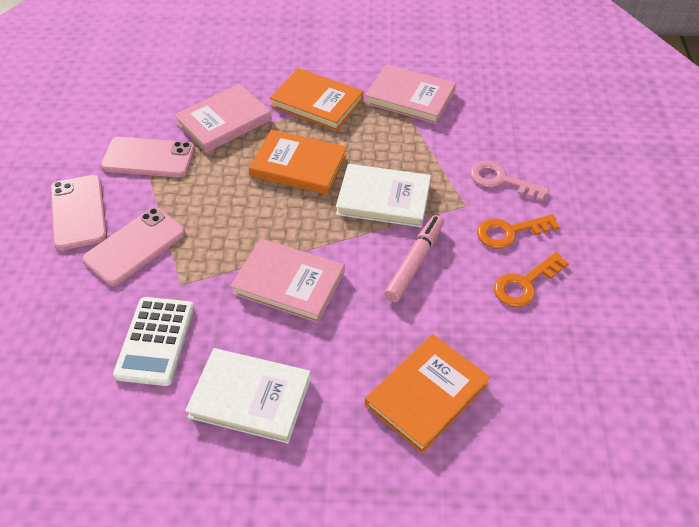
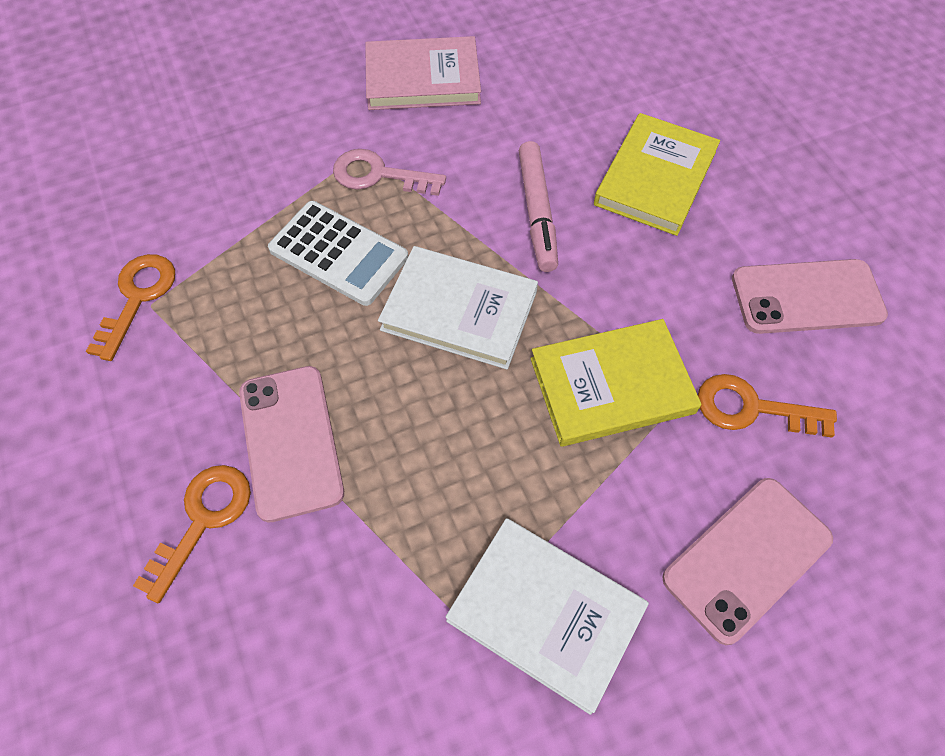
orange book: 3 -> 0
orange key: 2 -> 3
pink book: 3 -> 1
yellow book: 0 -> 2

